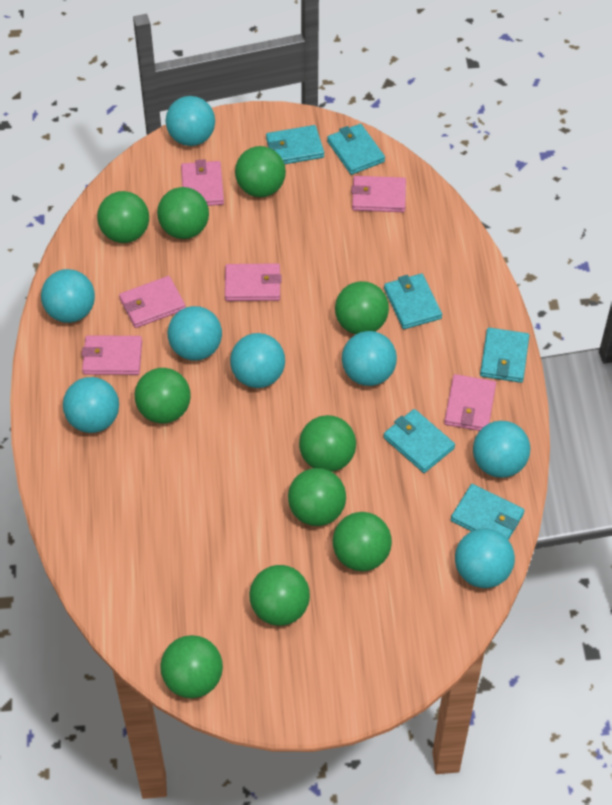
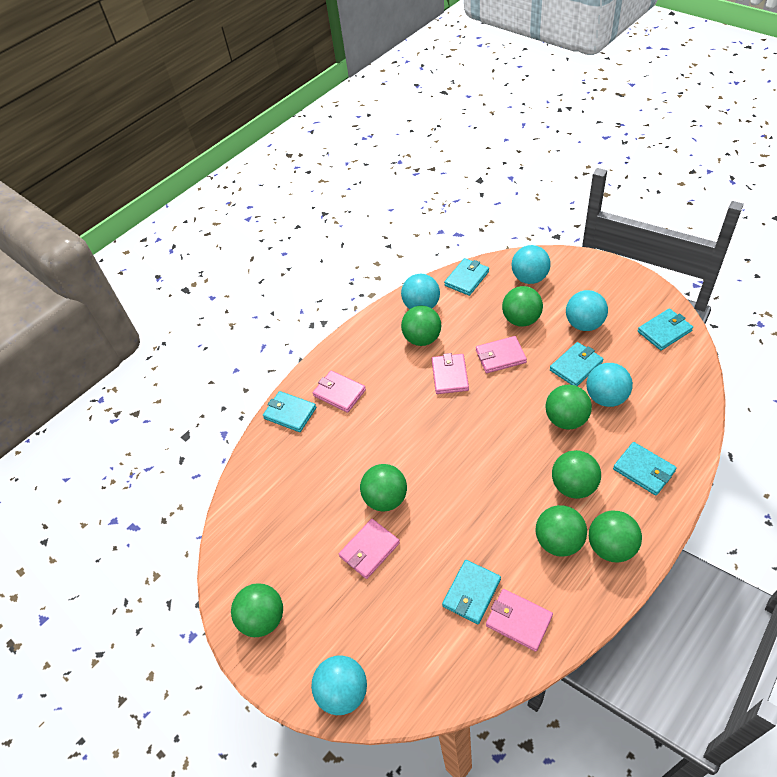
green ball: 10 -> 8
pink wallet: 6 -> 5
turquoise ball: 8 -> 5

